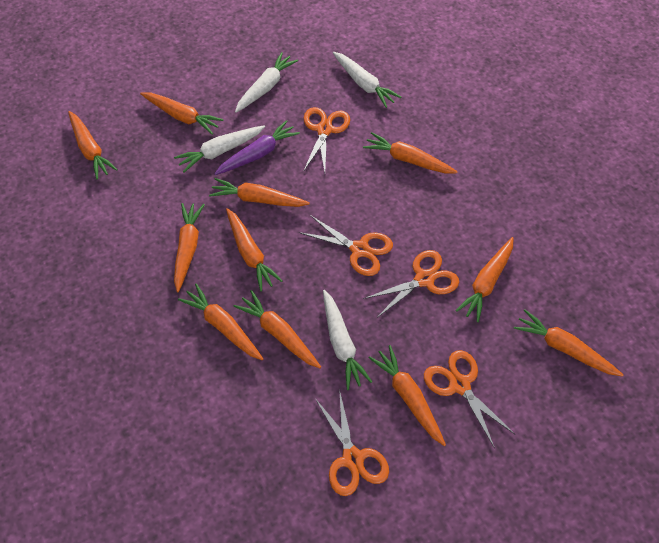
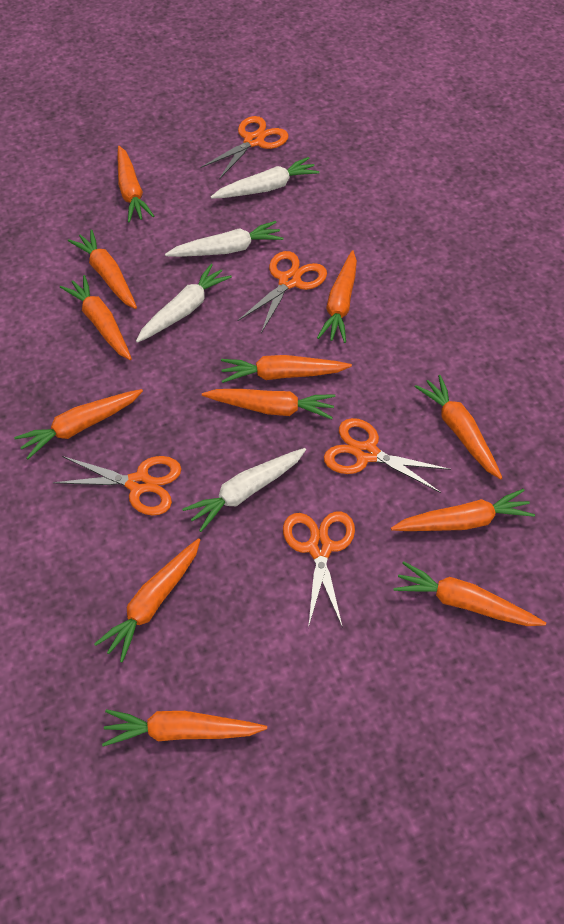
orange carrot: 11 -> 12
purple carrot: 1 -> 0

